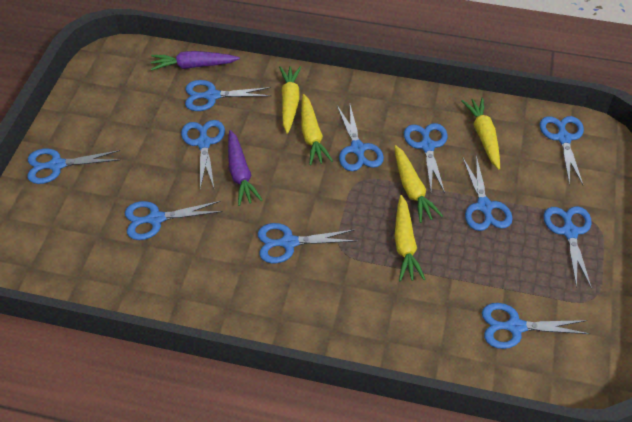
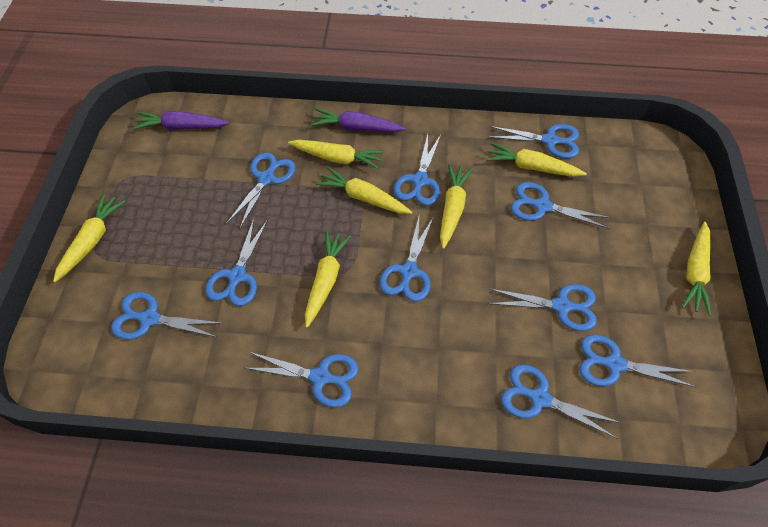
yellow carrot: 5 -> 7

